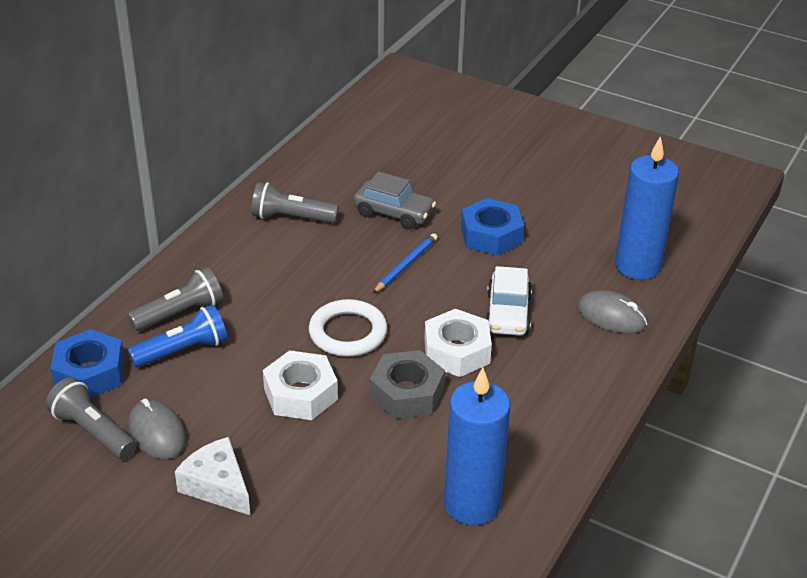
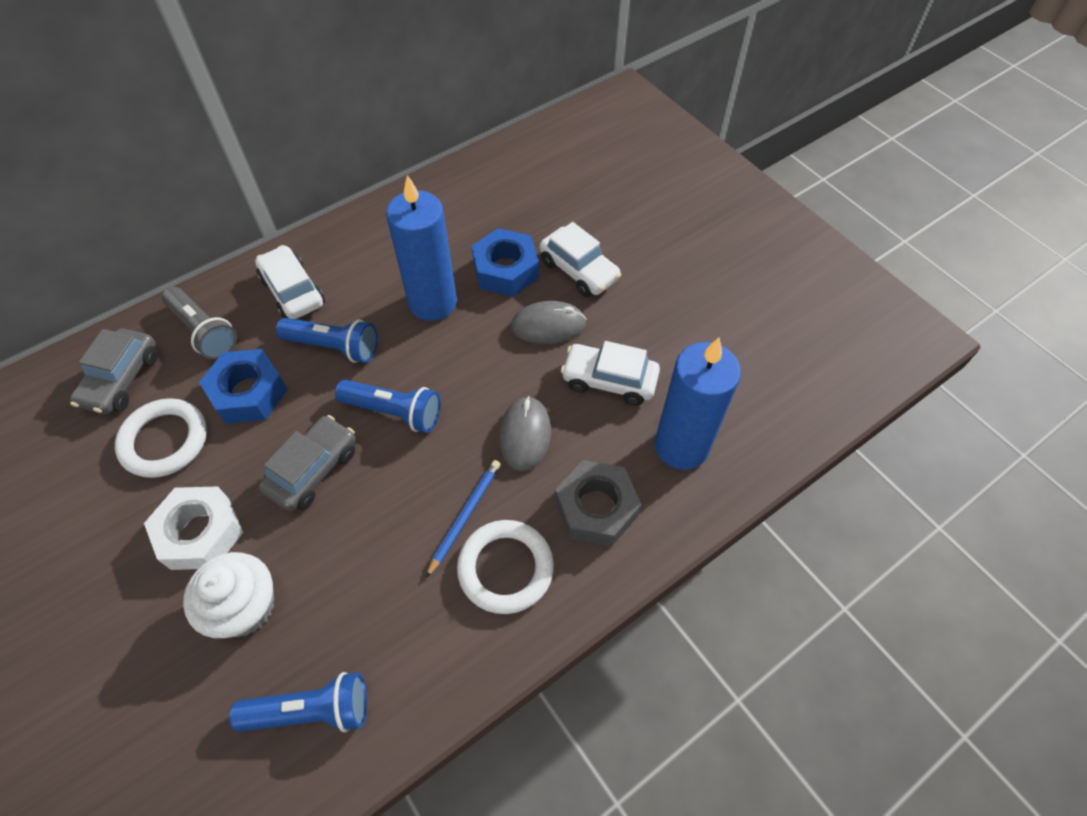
blue flashlight: 1 -> 3
grey car: 1 -> 2
grey flashlight: 3 -> 1
white car: 1 -> 3
white cheese: 1 -> 0
white cupcake: 0 -> 1
white nut: 2 -> 1
white ring: 1 -> 2

